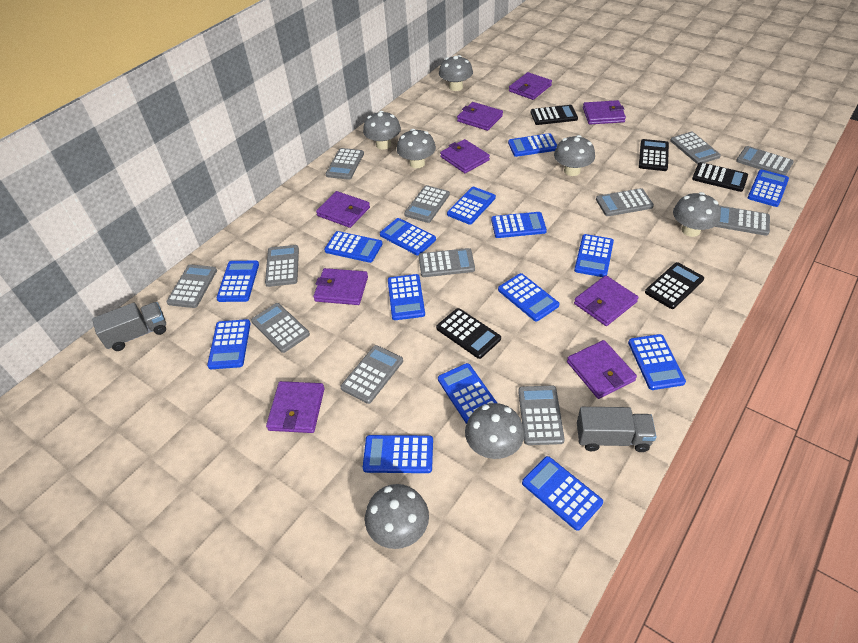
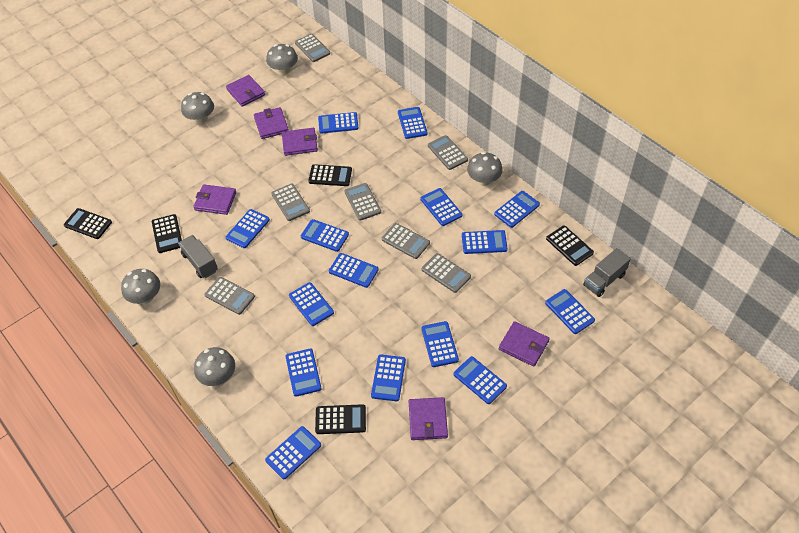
grey calculator: 12 -> 7
grey mushroom: 7 -> 5
purple wallet: 9 -> 6

